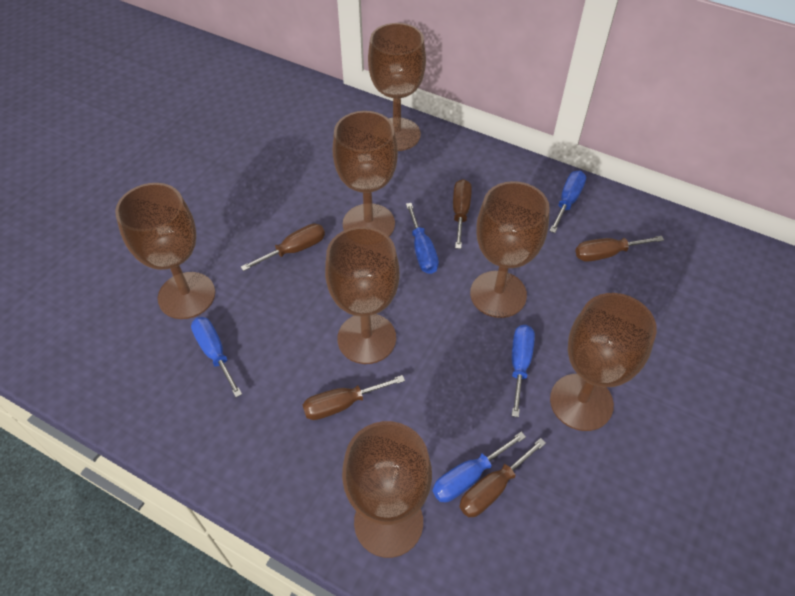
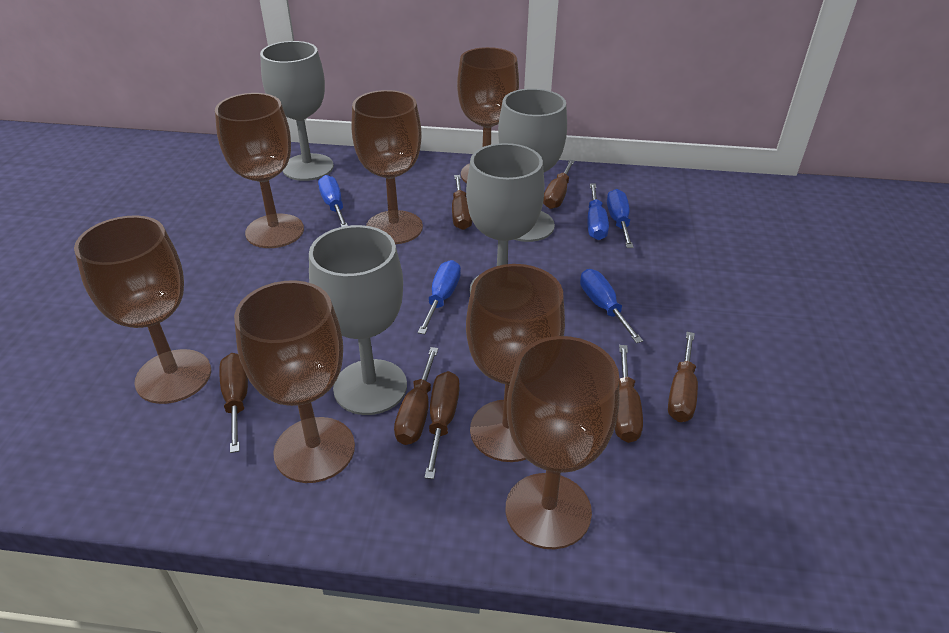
brown screwdriver: 5 -> 7
grey goblet: 0 -> 4

